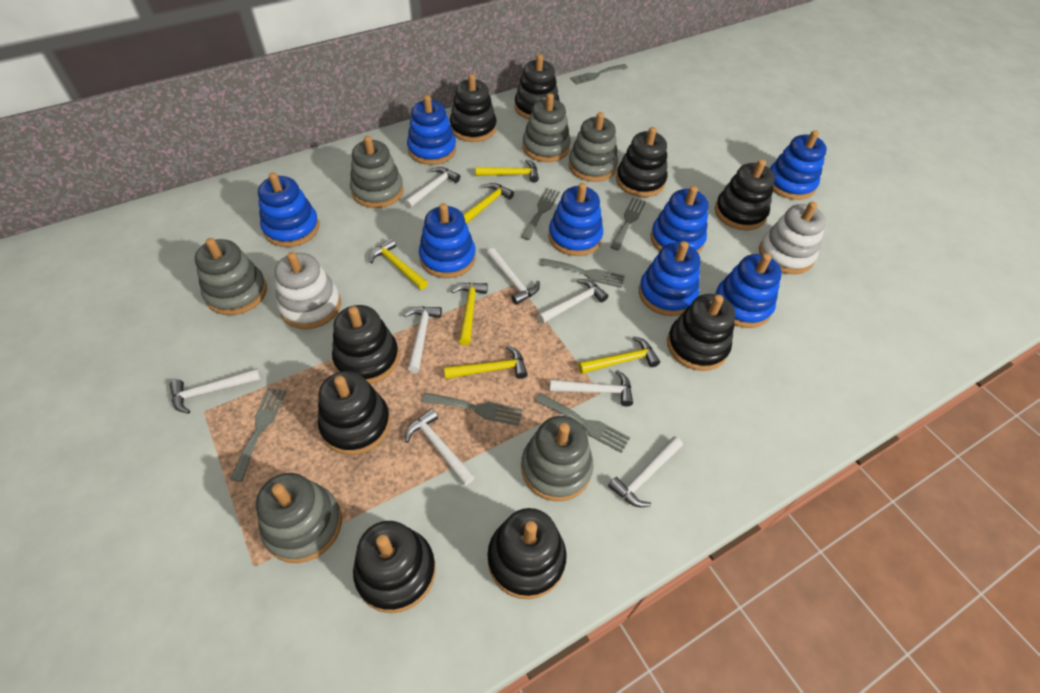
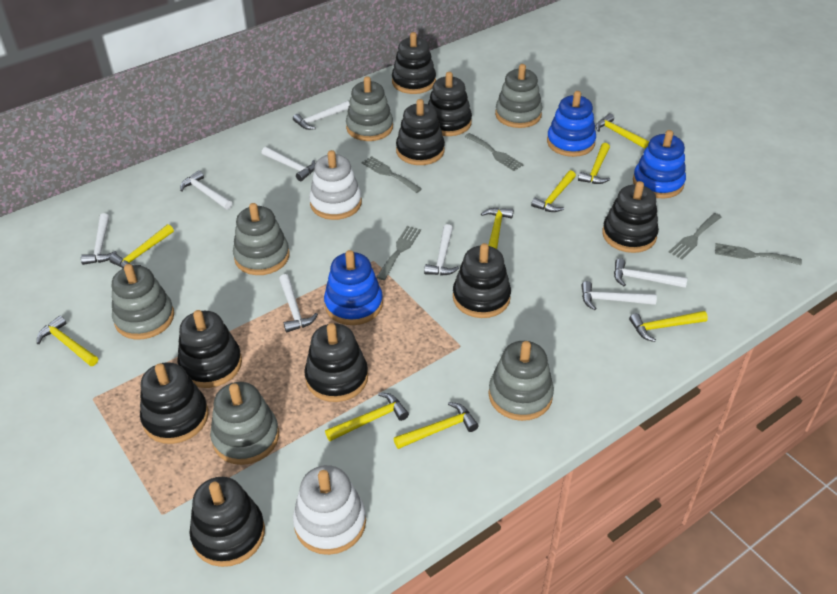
blue stacking toy: 8 -> 3
grey fork: 7 -> 5
yellow hammer: 6 -> 9

